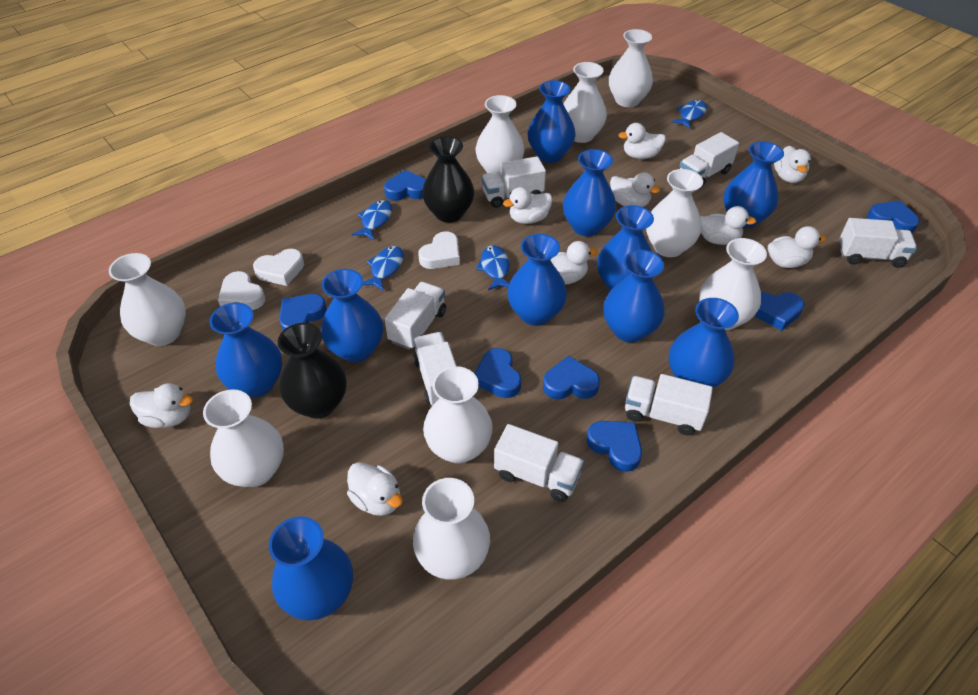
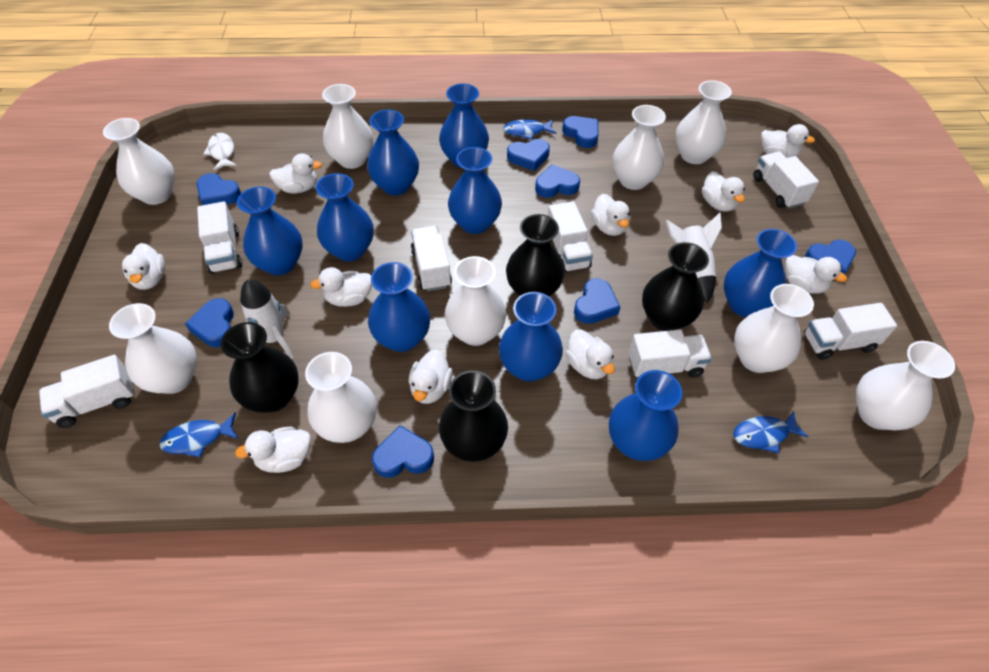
black vase: 2 -> 4
blue fish: 4 -> 3
blue heart: 7 -> 8
blue vase: 10 -> 9
white duck: 9 -> 10
white fish: 0 -> 1
white heart: 3 -> 0
white rocket: 0 -> 2

